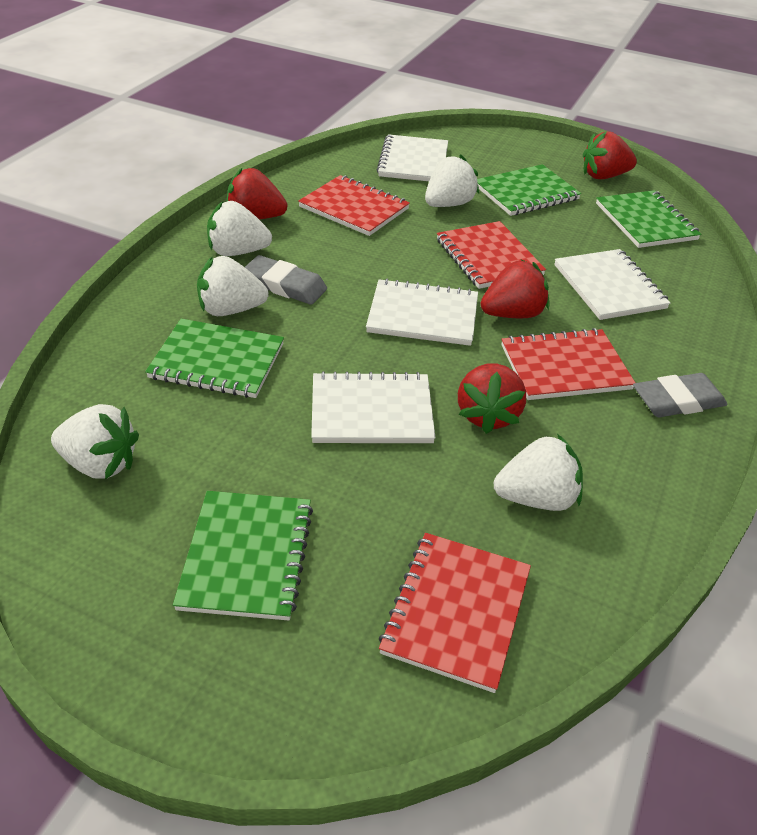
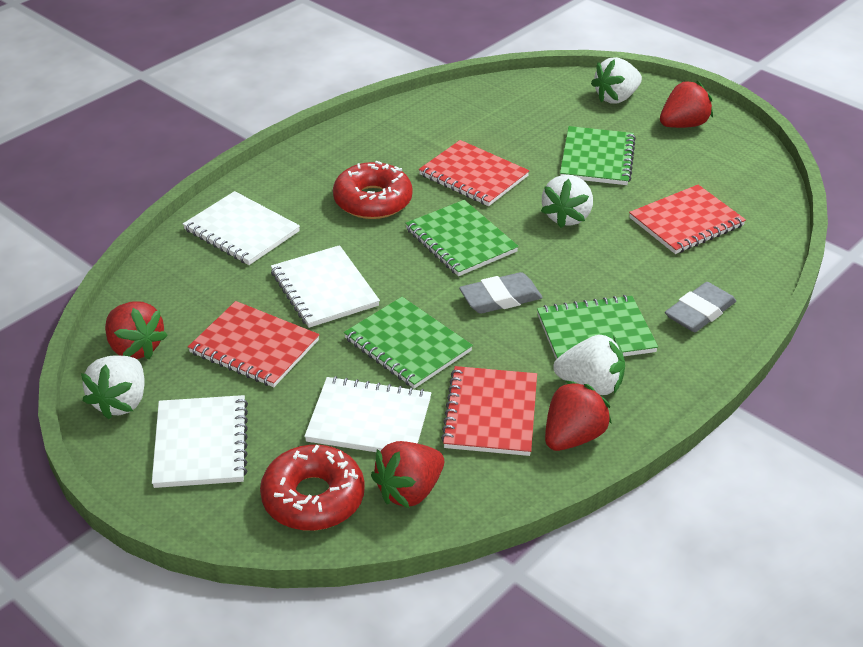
red donut: 0 -> 2
white strawberry: 5 -> 4

